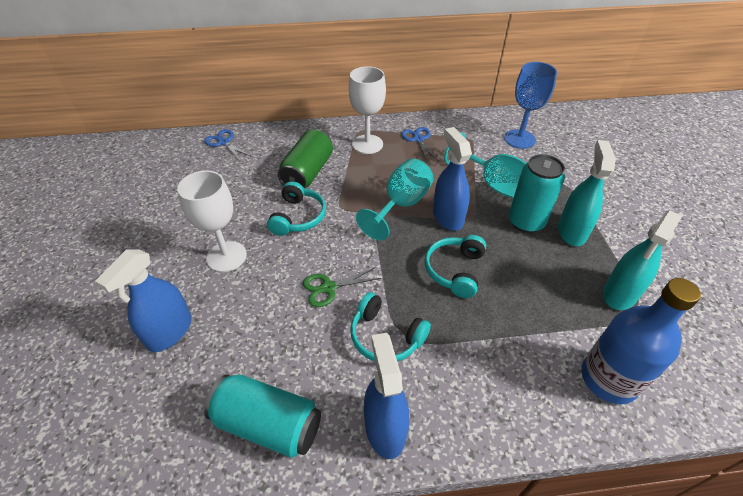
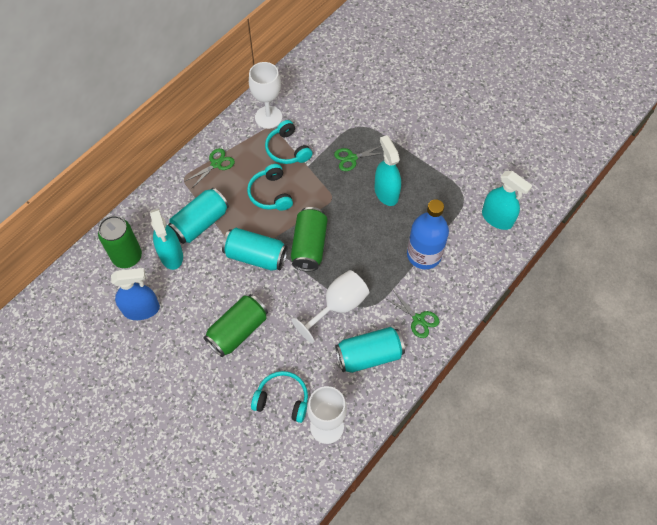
blue goblet: 1 -> 0
blue scissors: 2 -> 0
blue spray bottle: 3 -> 1
green can: 1 -> 3
green scissors: 1 -> 3
turquoise can: 2 -> 3
turquoise goblet: 2 -> 0
turquoise spray bottle: 2 -> 3
white goblet: 2 -> 3

